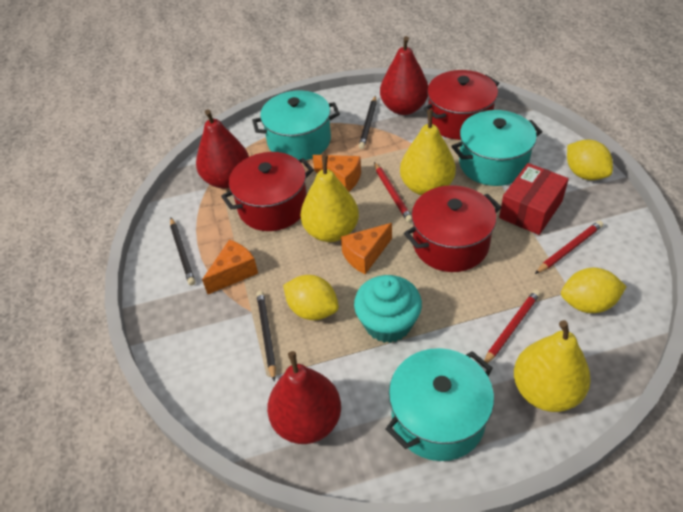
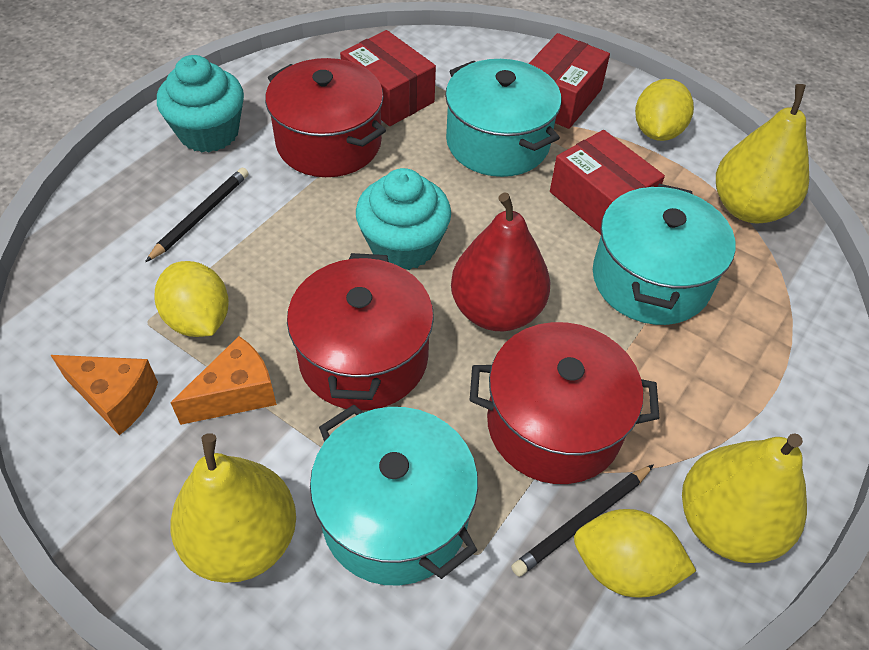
black pencil: 3 -> 2
orange cheese: 3 -> 2
red box: 1 -> 3
red pear: 3 -> 1
red pencil: 3 -> 0
turquoise cupcake: 1 -> 2

